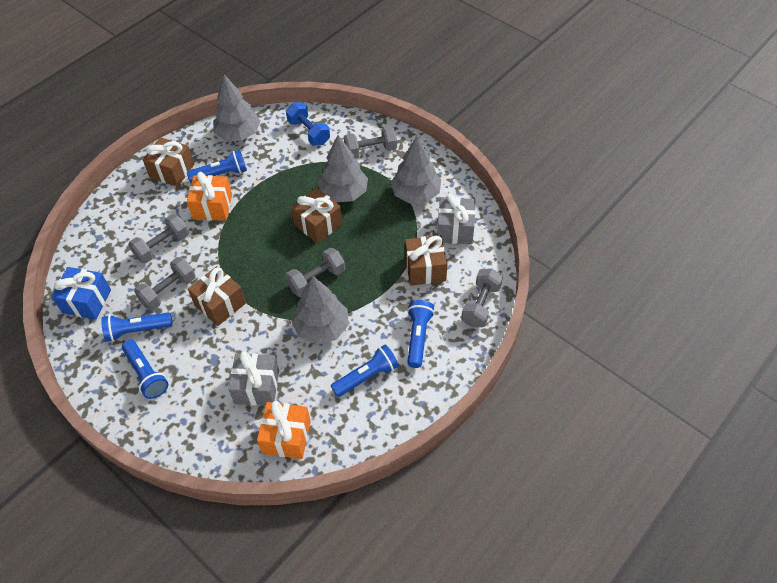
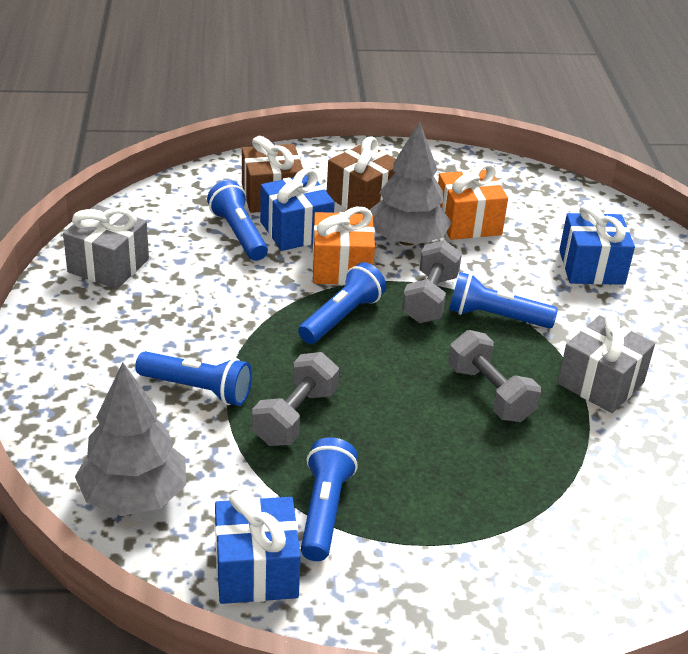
blue dumbbell: 1 -> 0
blue gift: 1 -> 3
brown gift: 4 -> 2
grey dumbbell: 5 -> 3
grey tree: 4 -> 2

